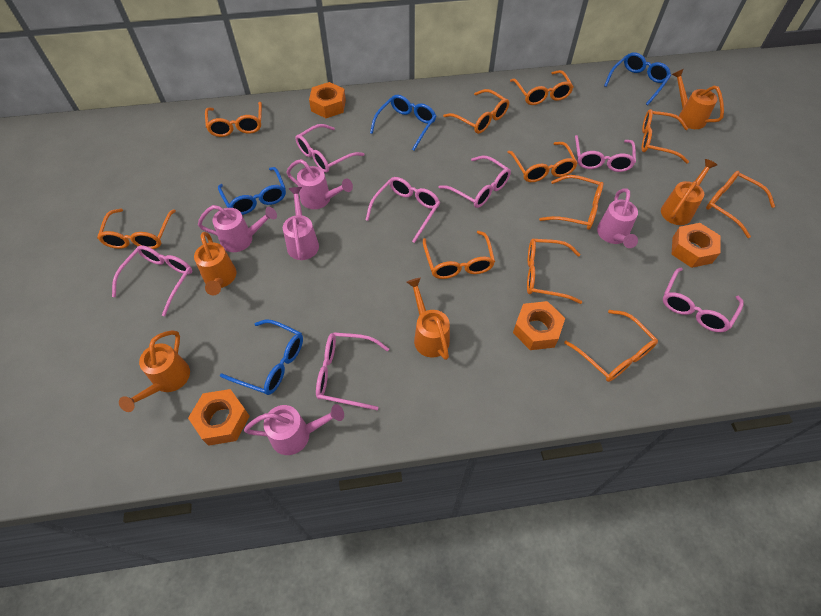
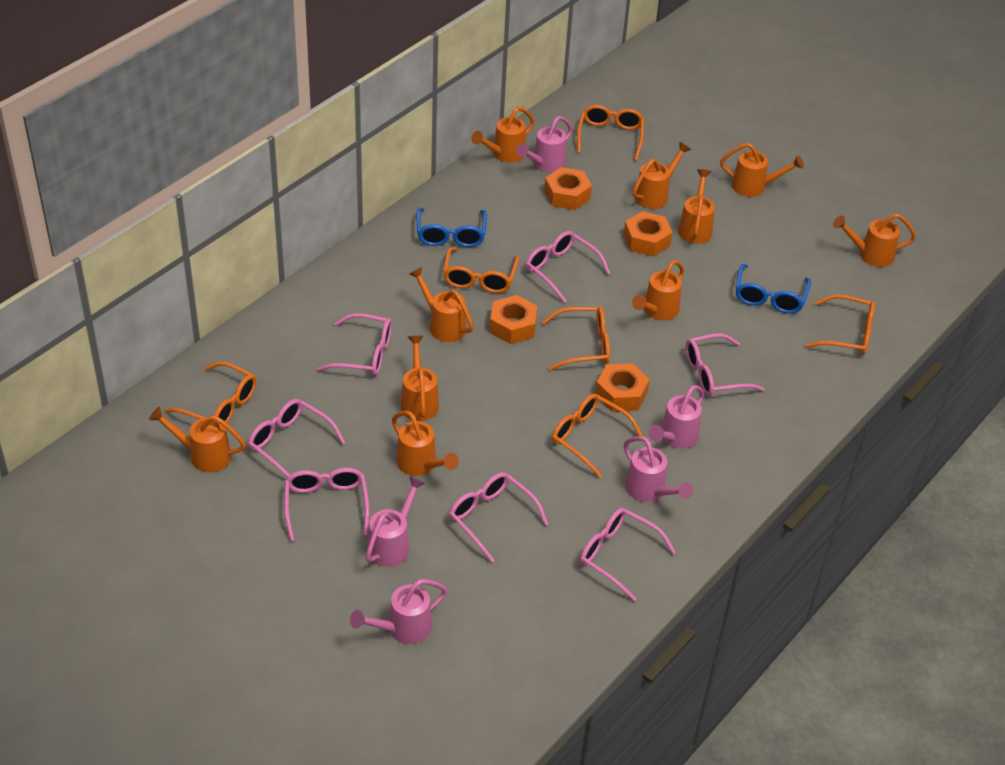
blue glasses: 4 -> 2
orange glasses: 11 -> 6
orange watering can: 5 -> 10

